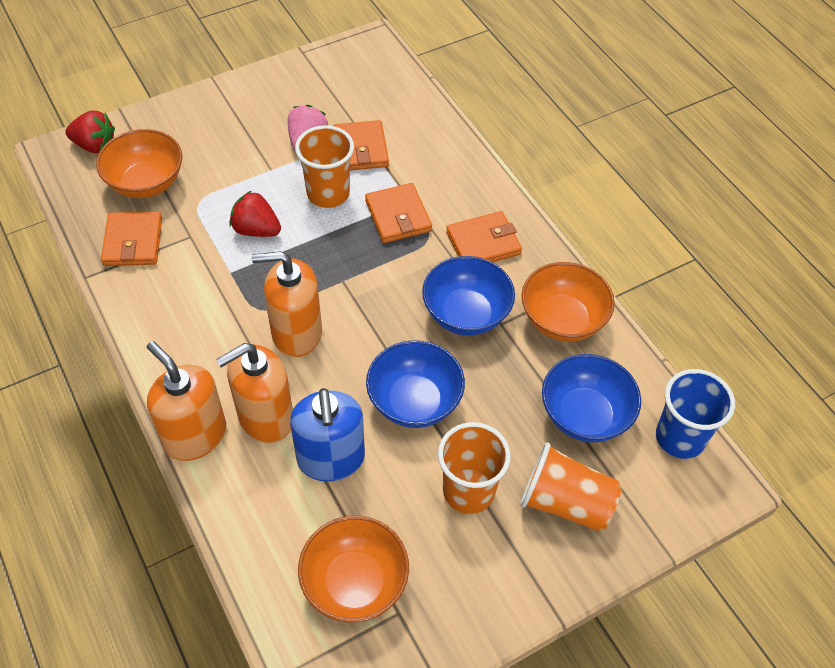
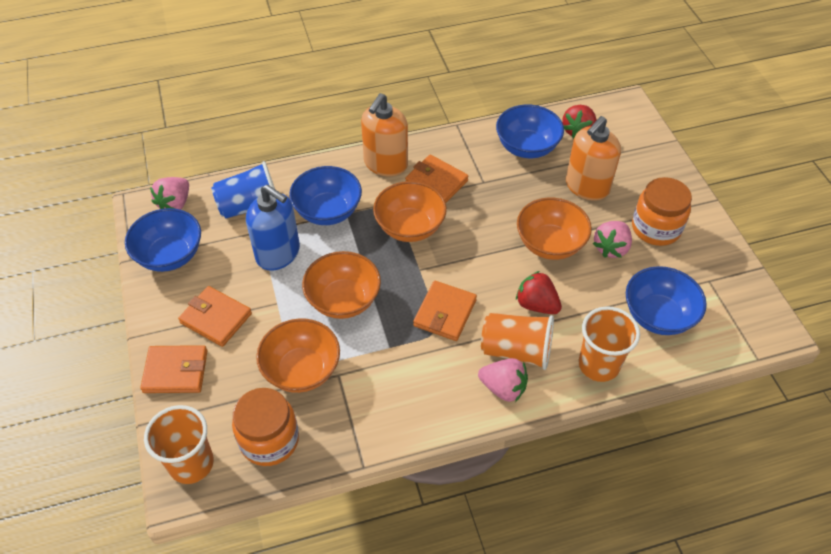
blue bowl: 3 -> 4
orange bowl: 3 -> 4
orange jar: 0 -> 2
orange soap dispenser: 3 -> 2
pink strawberry: 1 -> 3

